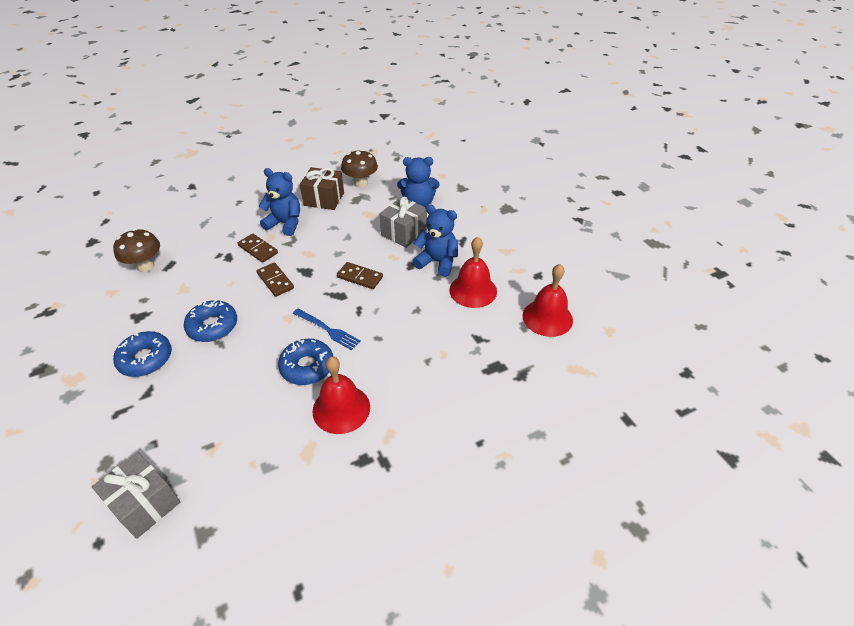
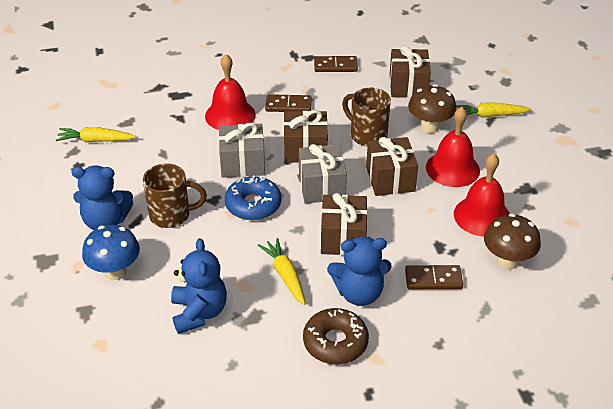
blue donut: 3 -> 1
blue fork: 1 -> 0
blue mushroom: 0 -> 1
brown donut: 0 -> 1
brown gift: 1 -> 4
brown mug: 0 -> 2
yellow carrot: 0 -> 3

